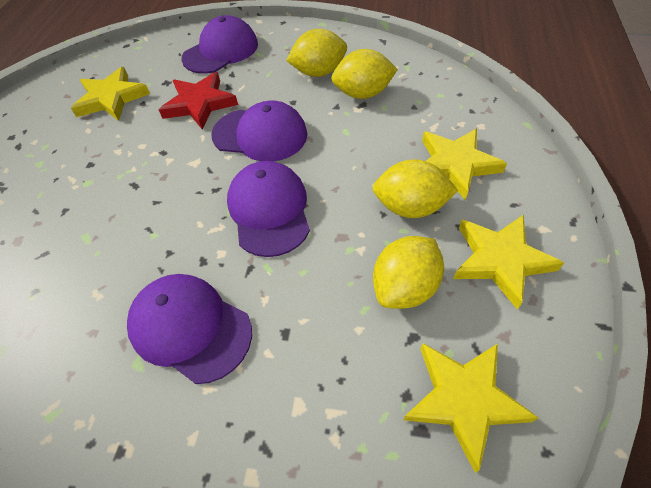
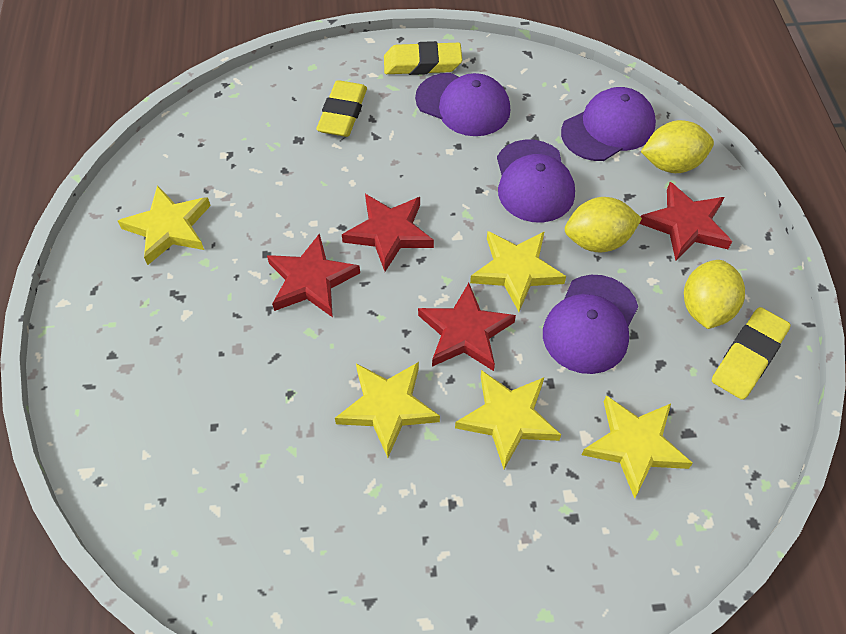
red star: 1 -> 4
yellow eraser: 0 -> 3
yellow lemon: 4 -> 3
yellow star: 4 -> 5

